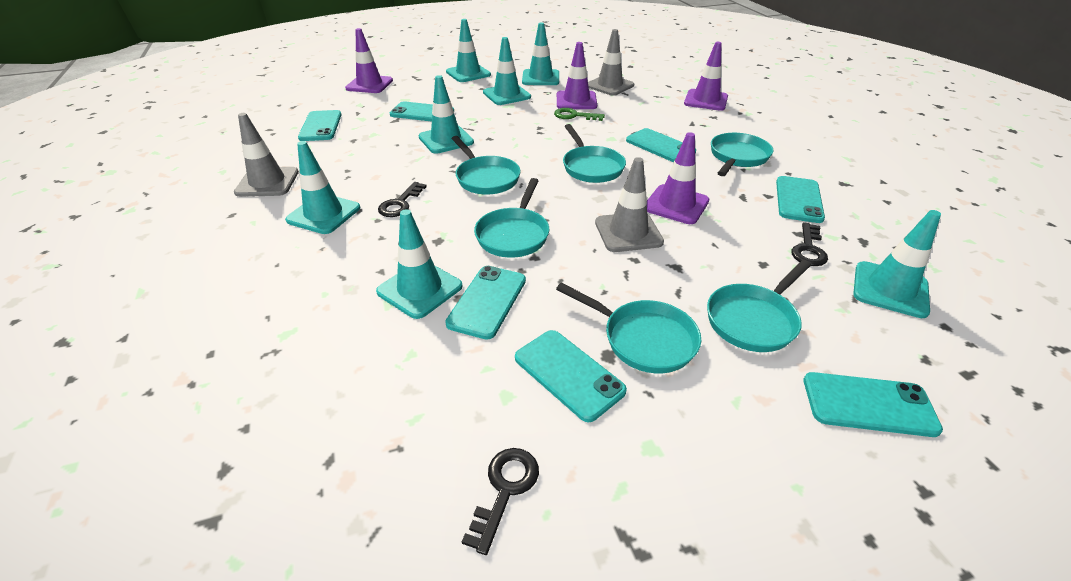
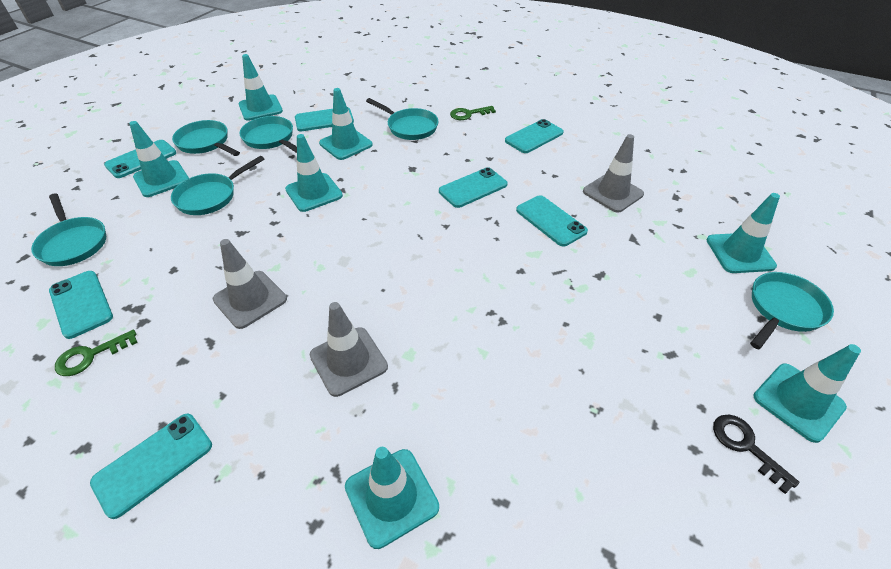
black key: 3 -> 1
green key: 1 -> 2
purple traffic cone: 4 -> 0

